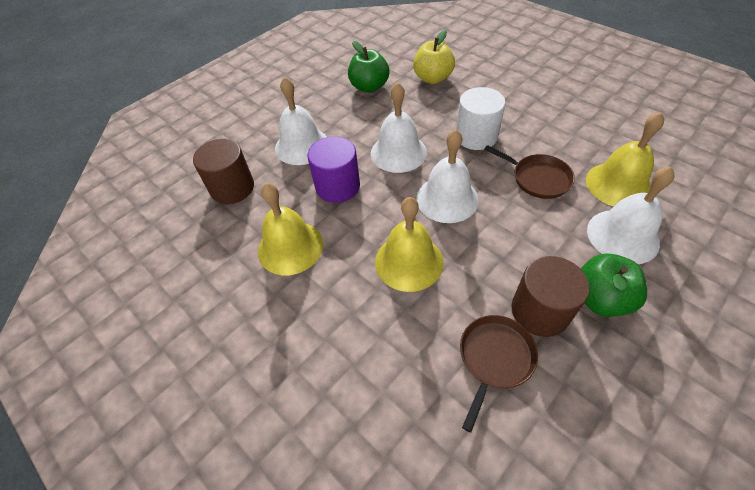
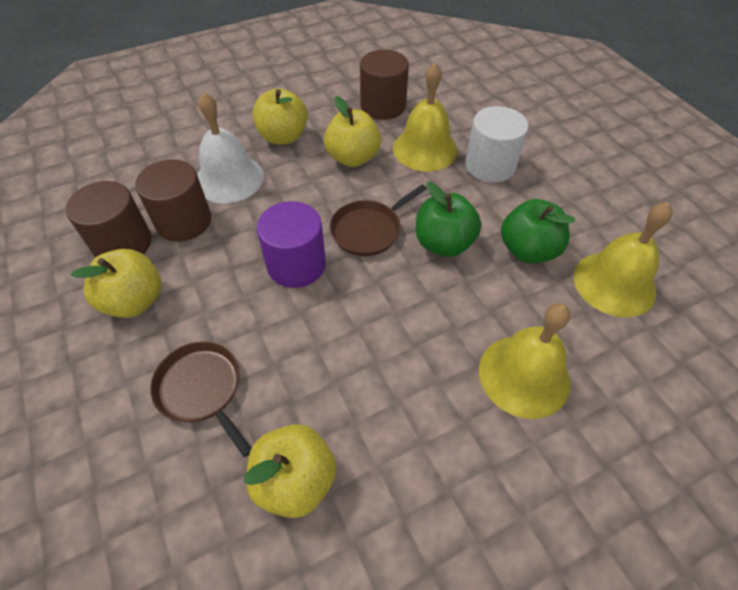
brown cylinder: 2 -> 3
white bell: 4 -> 1
yellow apple: 1 -> 4

